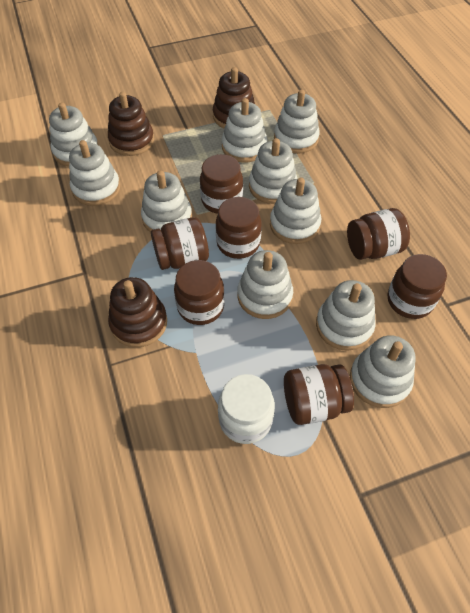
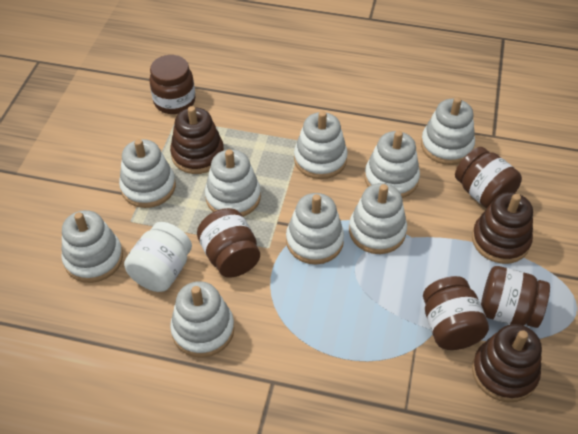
brown jar: 7 -> 5
white stacking toy: 10 -> 9

